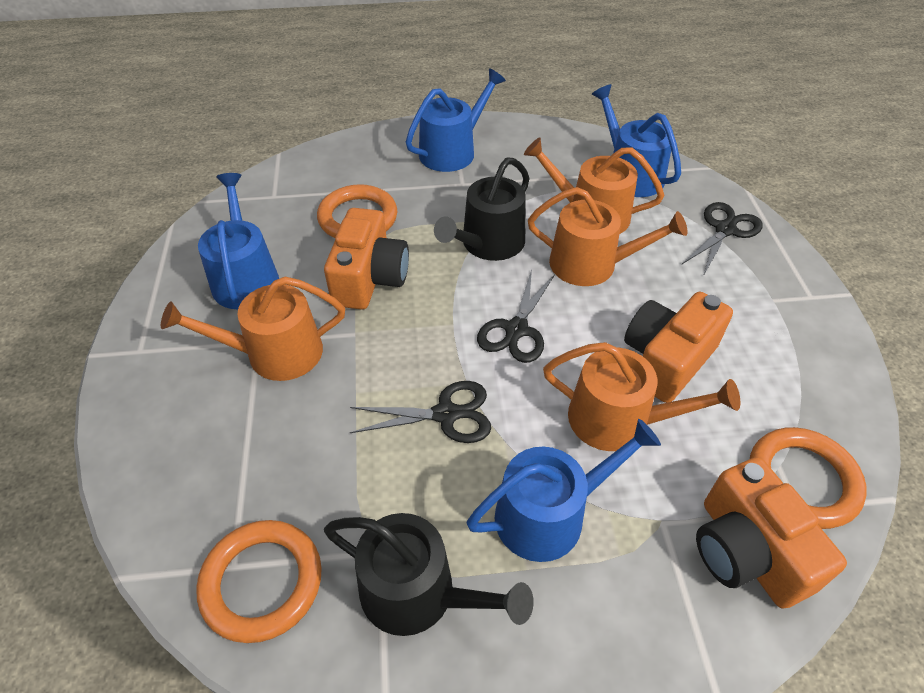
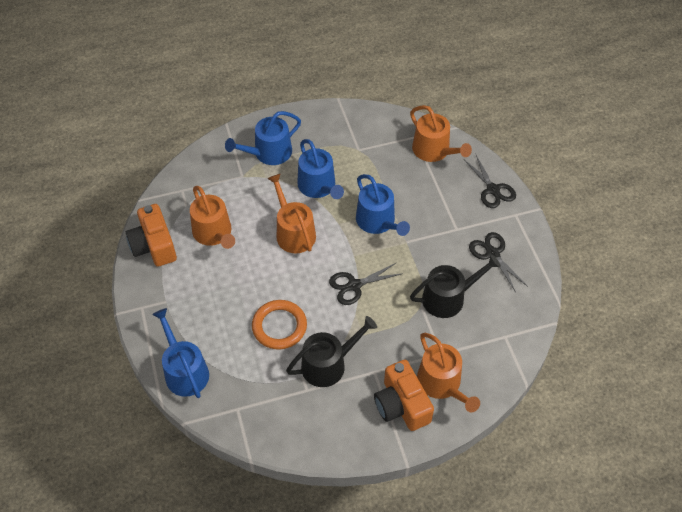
orange camera: 3 -> 2
orange ring: 3 -> 1

